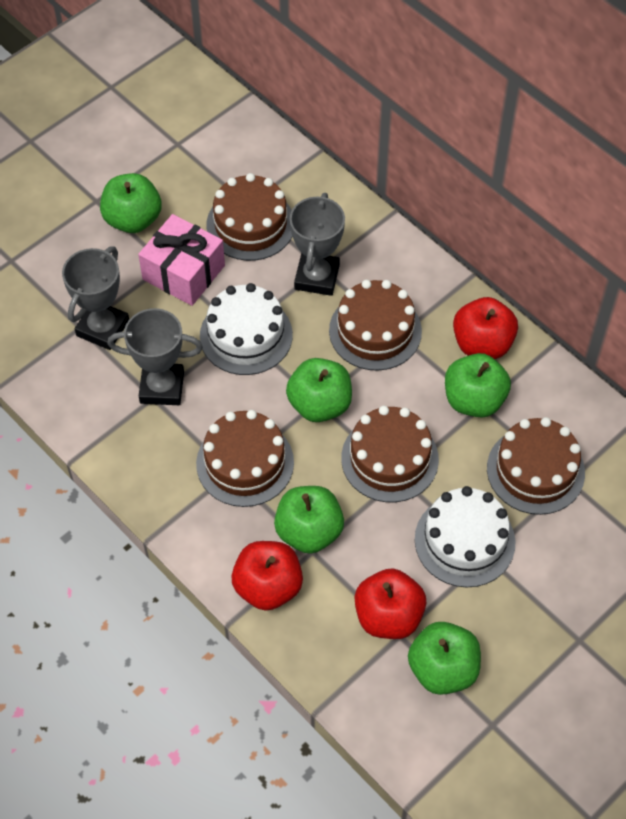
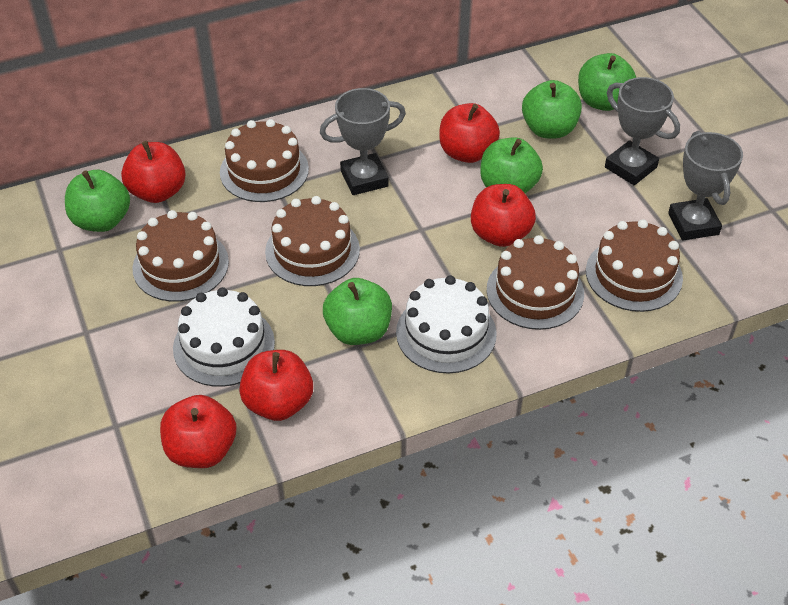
pink gift: 1 -> 0
red apple: 3 -> 5

